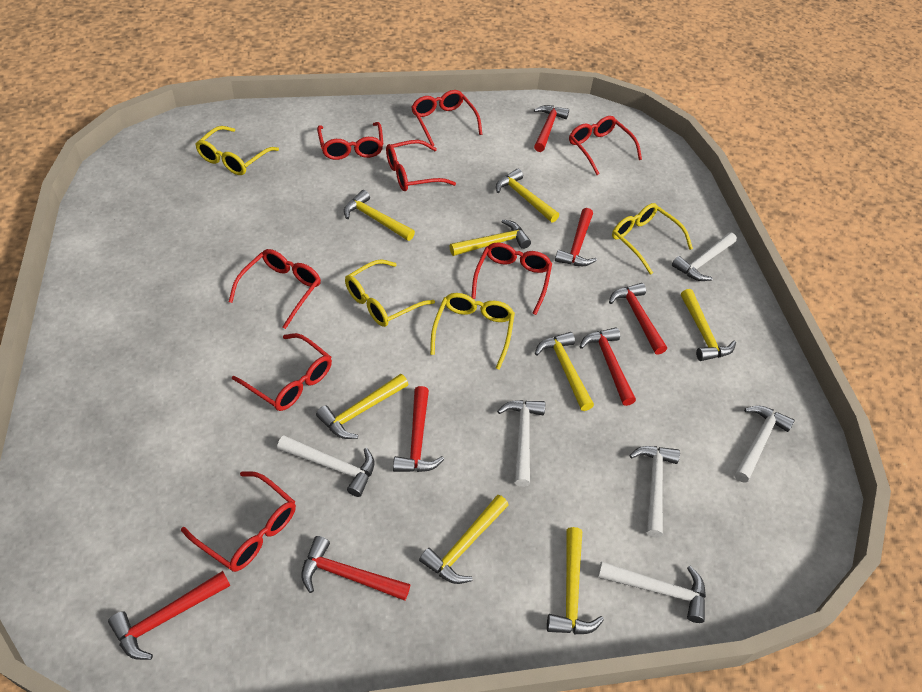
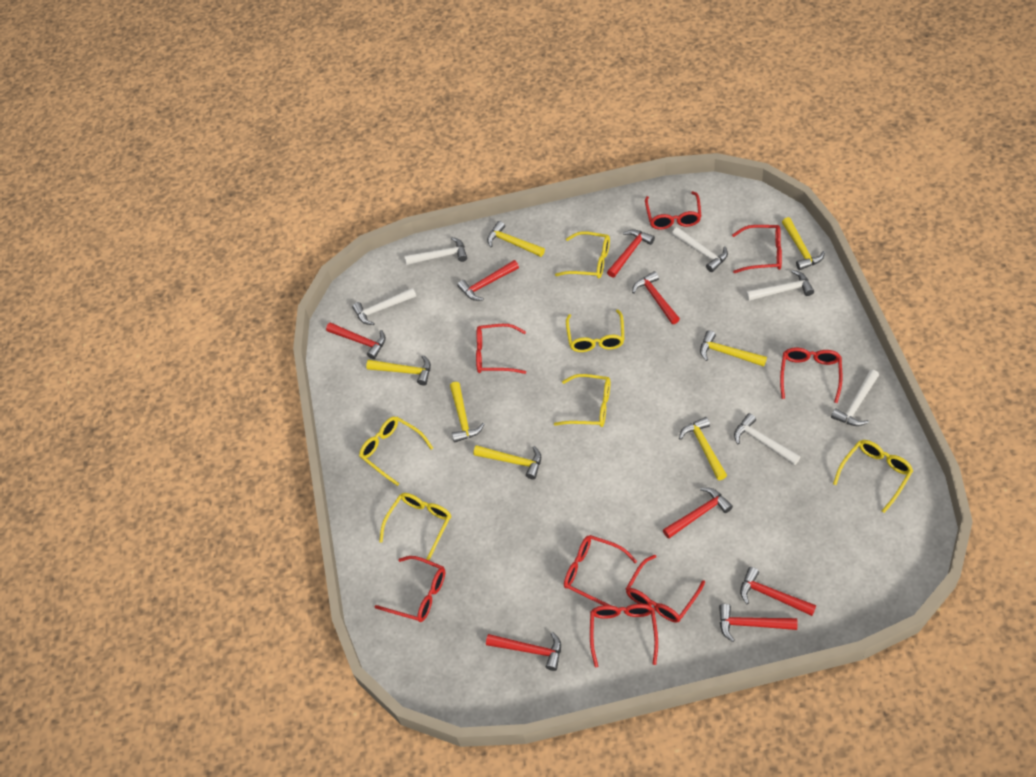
red hammer: 7 -> 8
yellow glasses: 4 -> 6
yellow hammer: 8 -> 7

